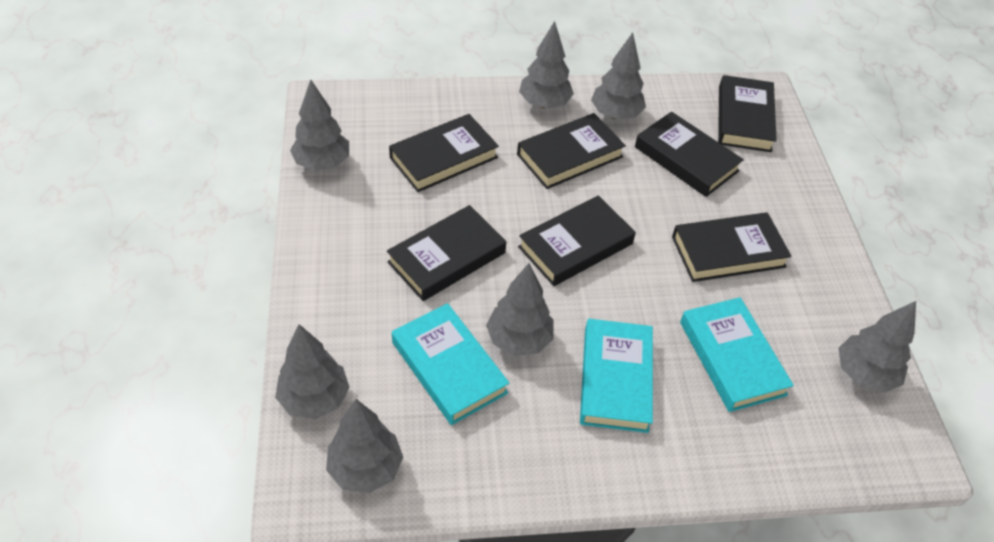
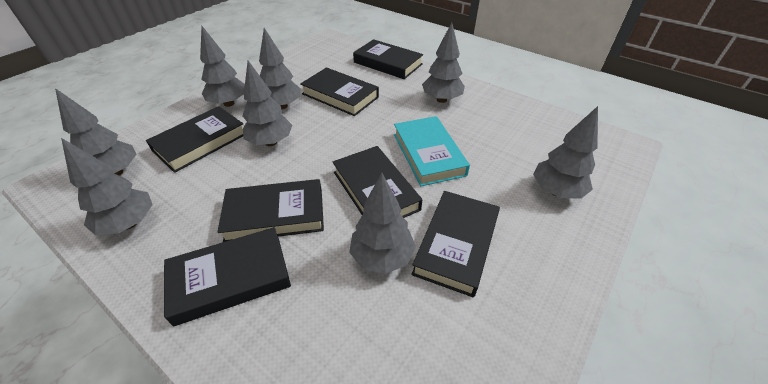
grey tree: 7 -> 8
turquoise book: 3 -> 1

